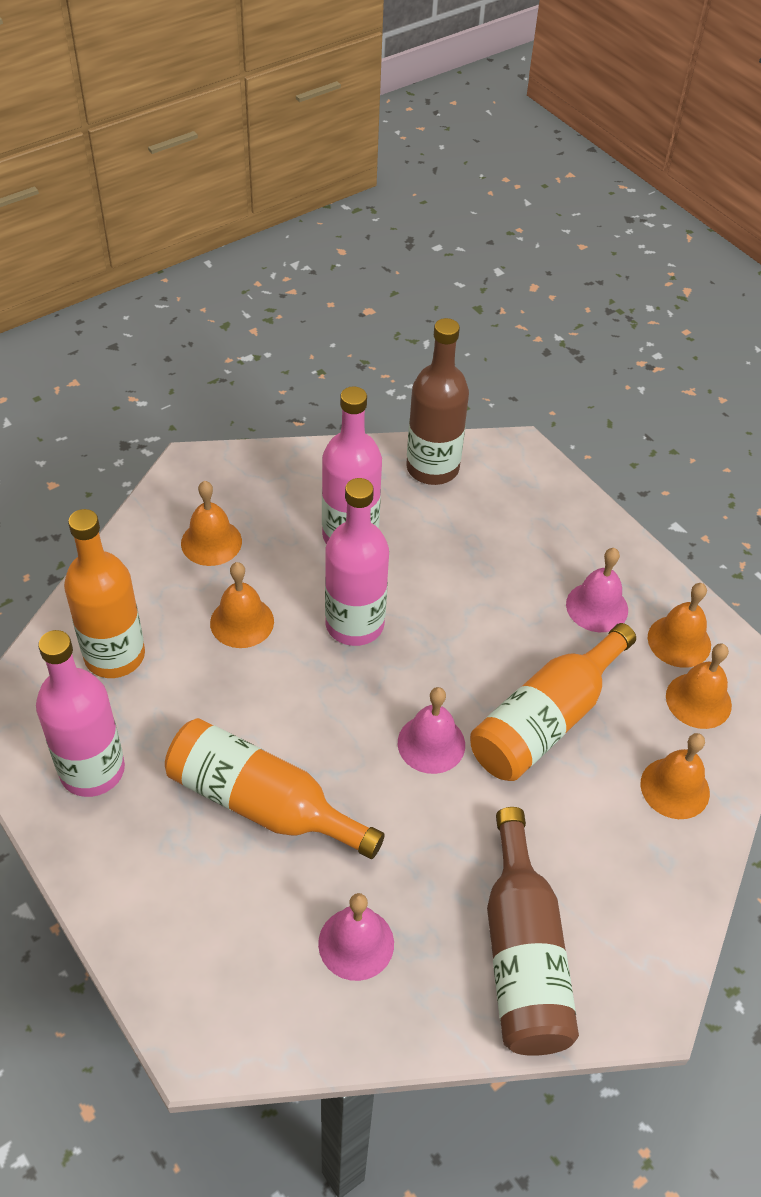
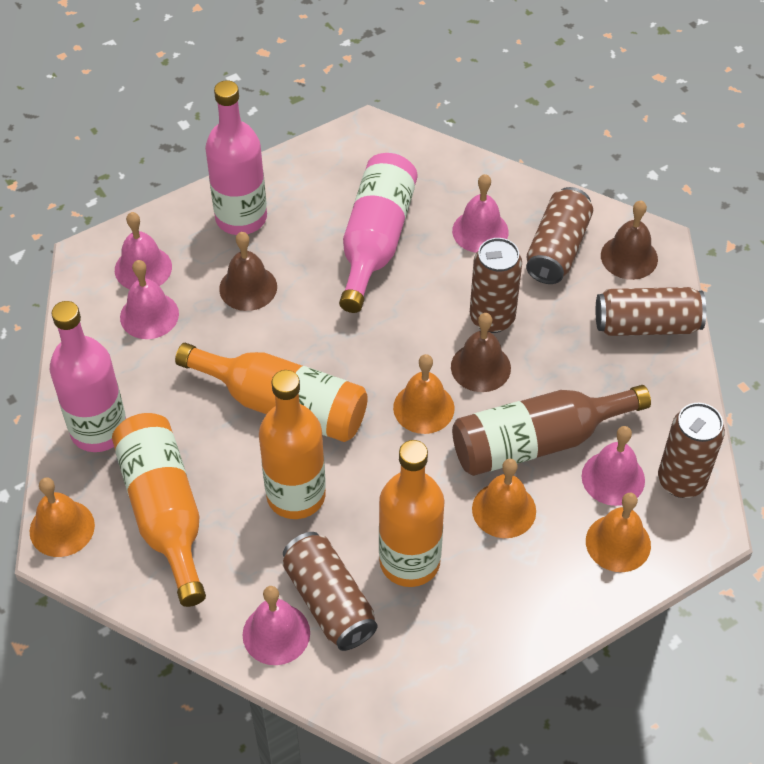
brown bell: 0 -> 3
brown bottle: 2 -> 1
brown can: 0 -> 5
orange bell: 5 -> 4
orange bottle: 3 -> 4
pink bell: 3 -> 5

